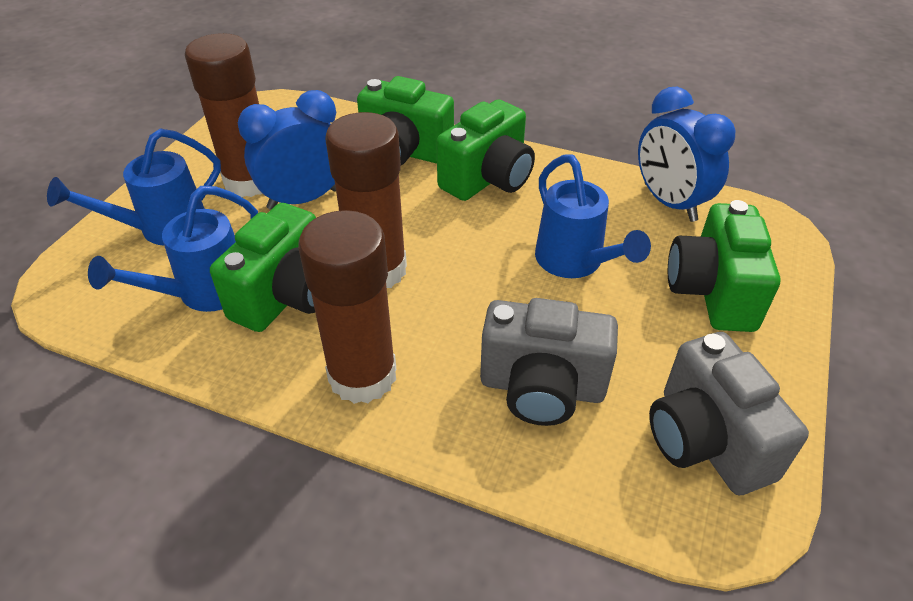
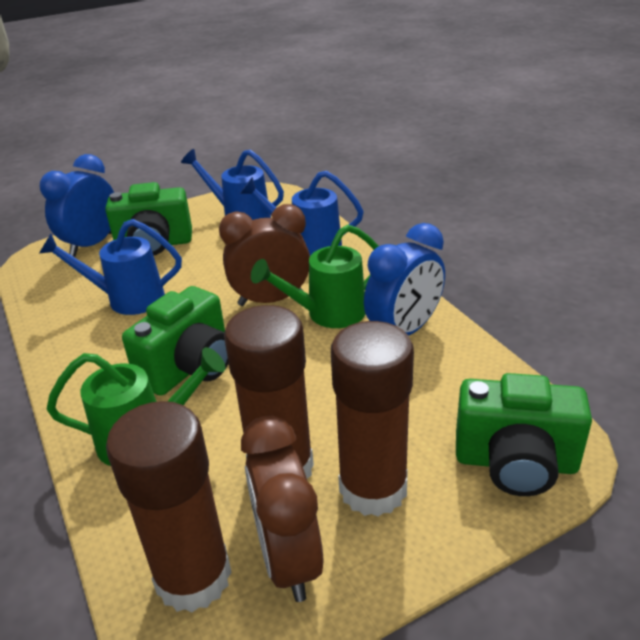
brown clock: 0 -> 2
green camera: 4 -> 3
green watering can: 0 -> 2
grey camera: 2 -> 0

